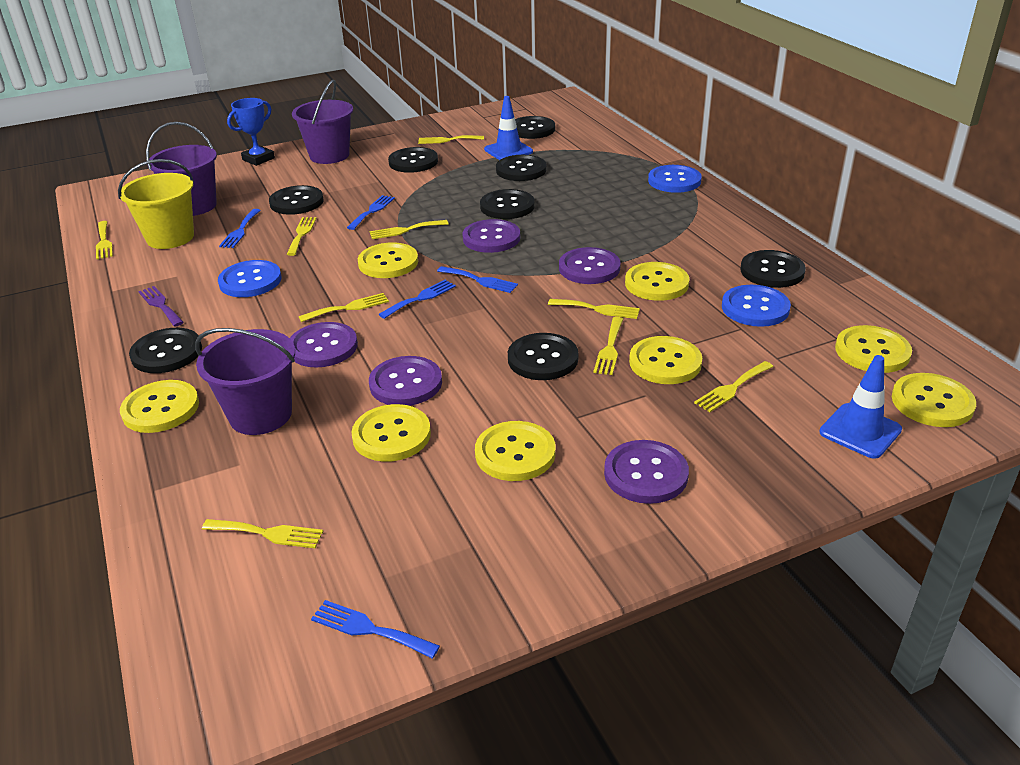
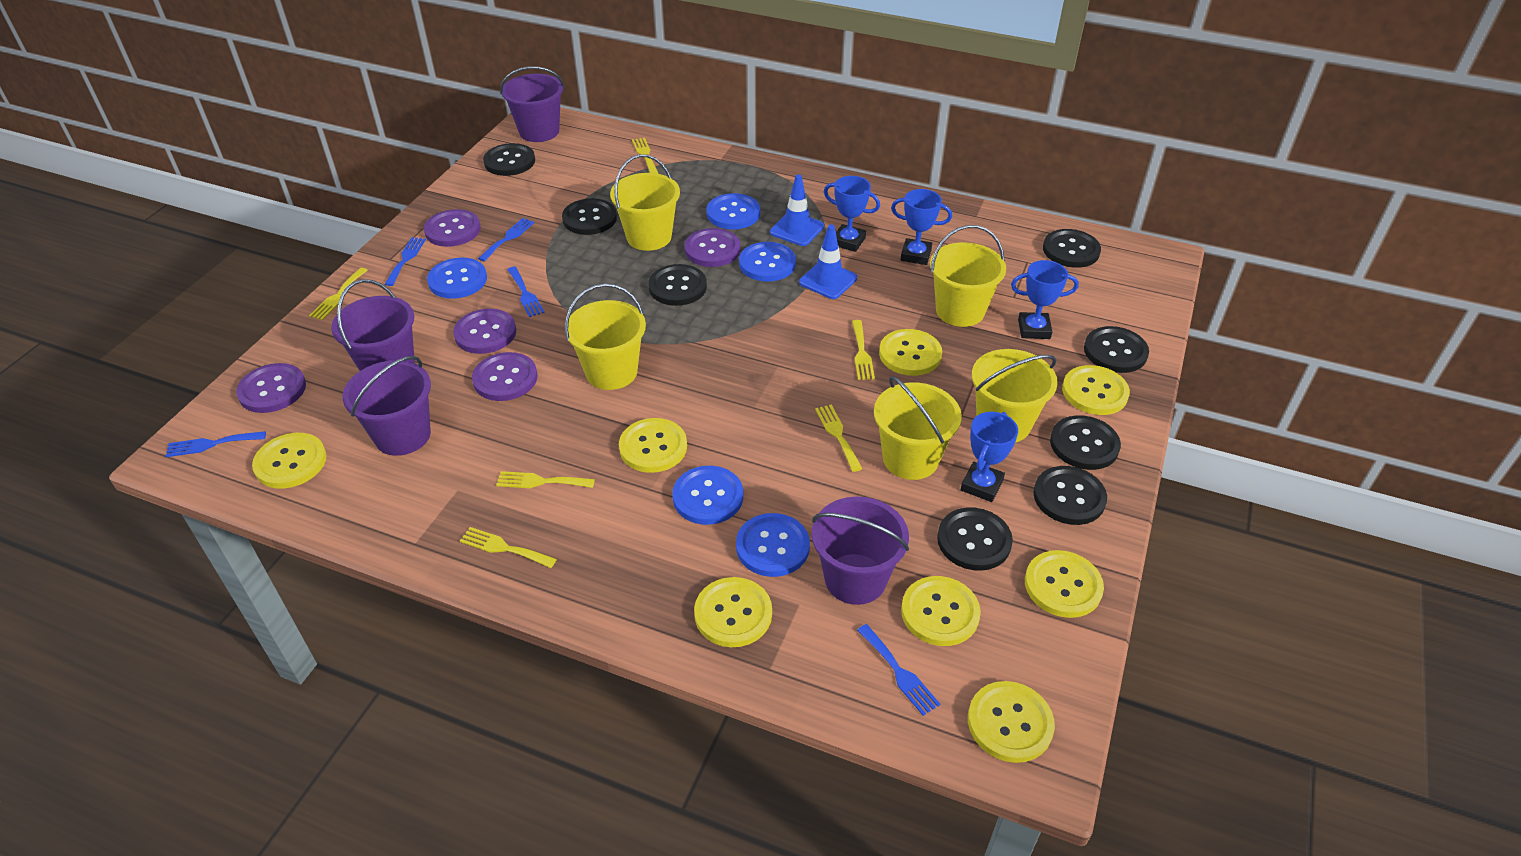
blue button: 3 -> 5
blue trophy: 1 -> 4
purple bucket: 3 -> 4
purple fork: 1 -> 0
yellow bucket: 1 -> 5
yellow fork: 9 -> 6

